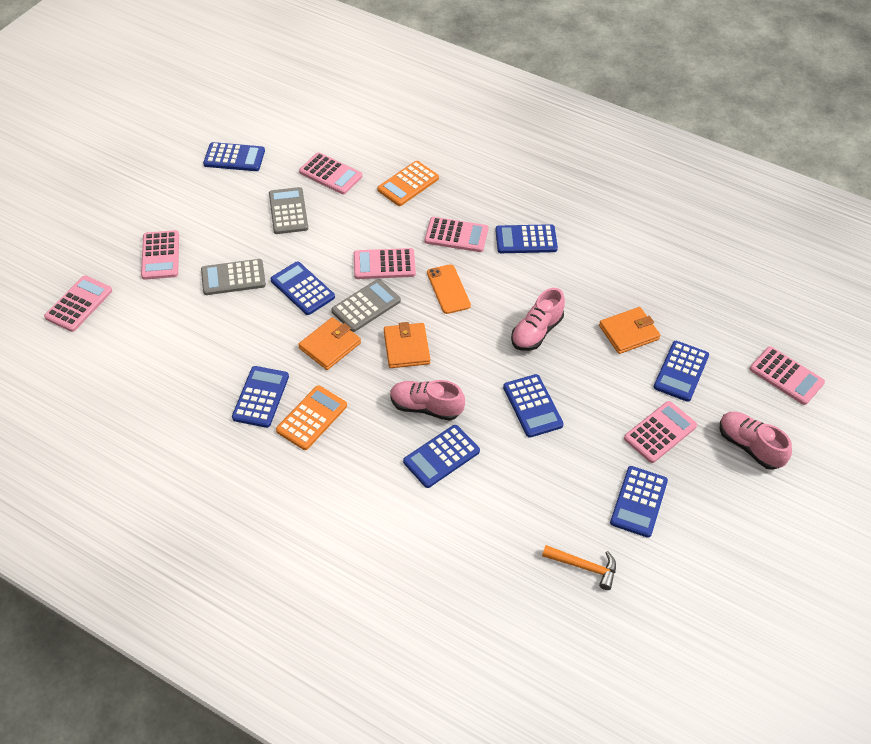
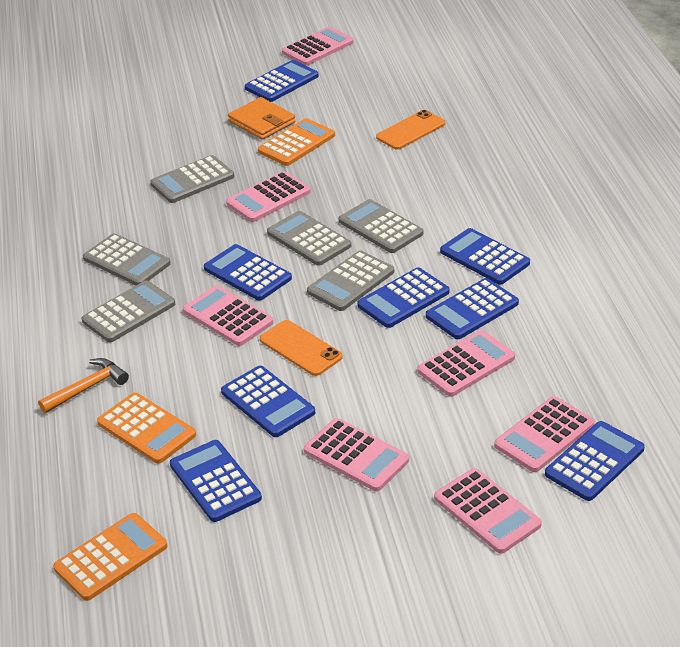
grey calculator: 3 -> 6
orange calculator: 2 -> 3
orange phone: 1 -> 2
orange wallet: 3 -> 1
pink shoe: 3 -> 0

